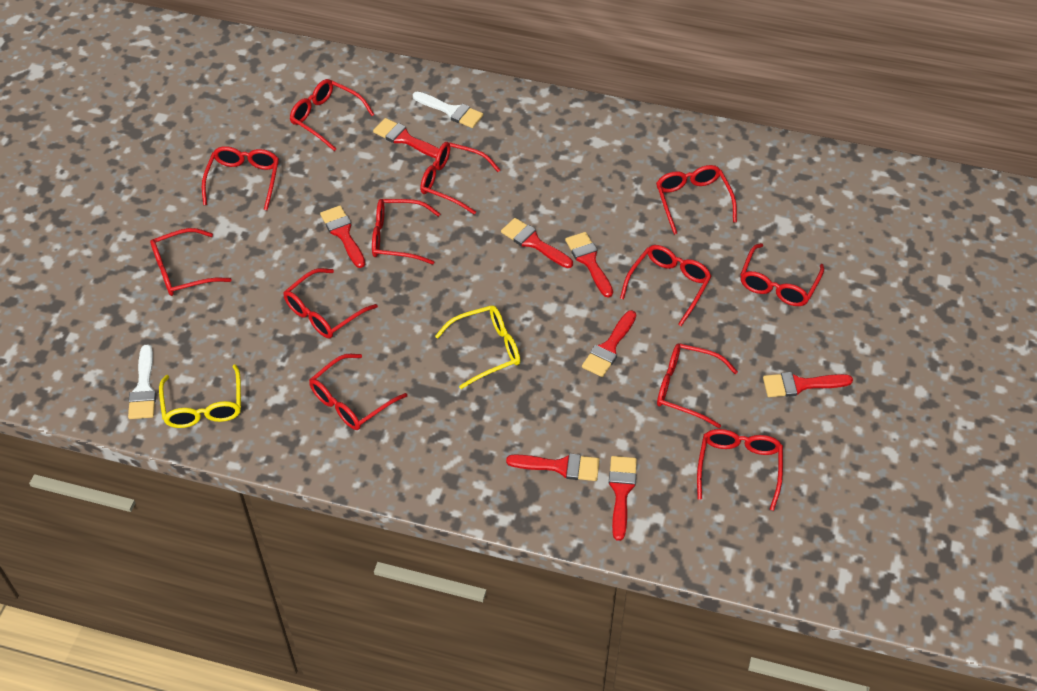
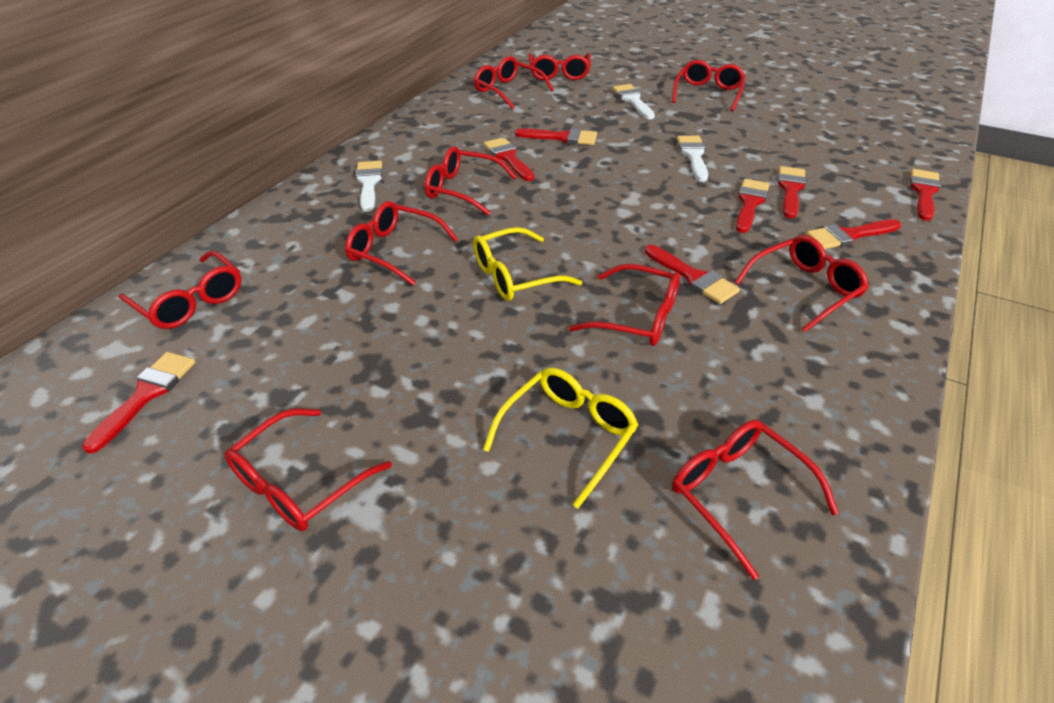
red glasses: 12 -> 10
white brush: 2 -> 3

